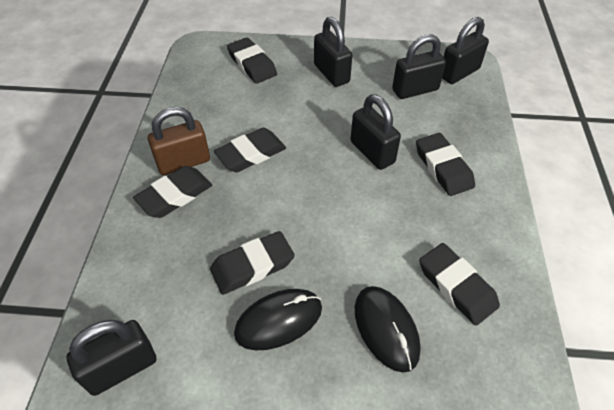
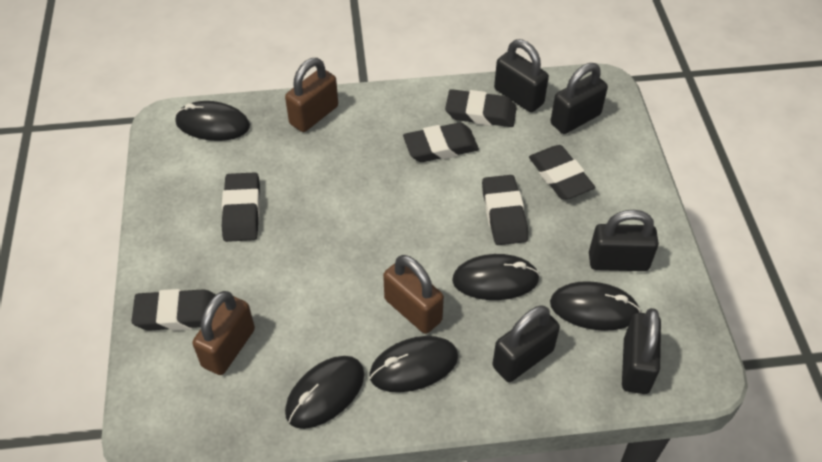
black mouse: 2 -> 5
brown padlock: 1 -> 3

